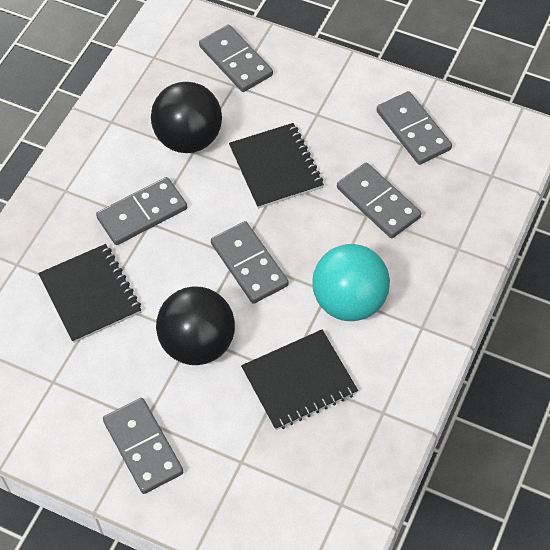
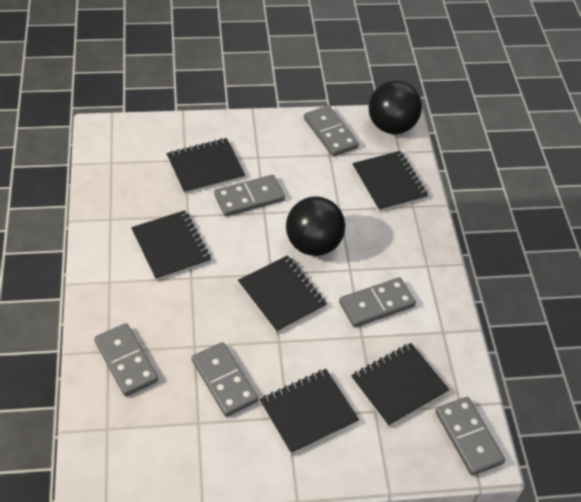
black notebook: 3 -> 6
turquoise ball: 1 -> 0

